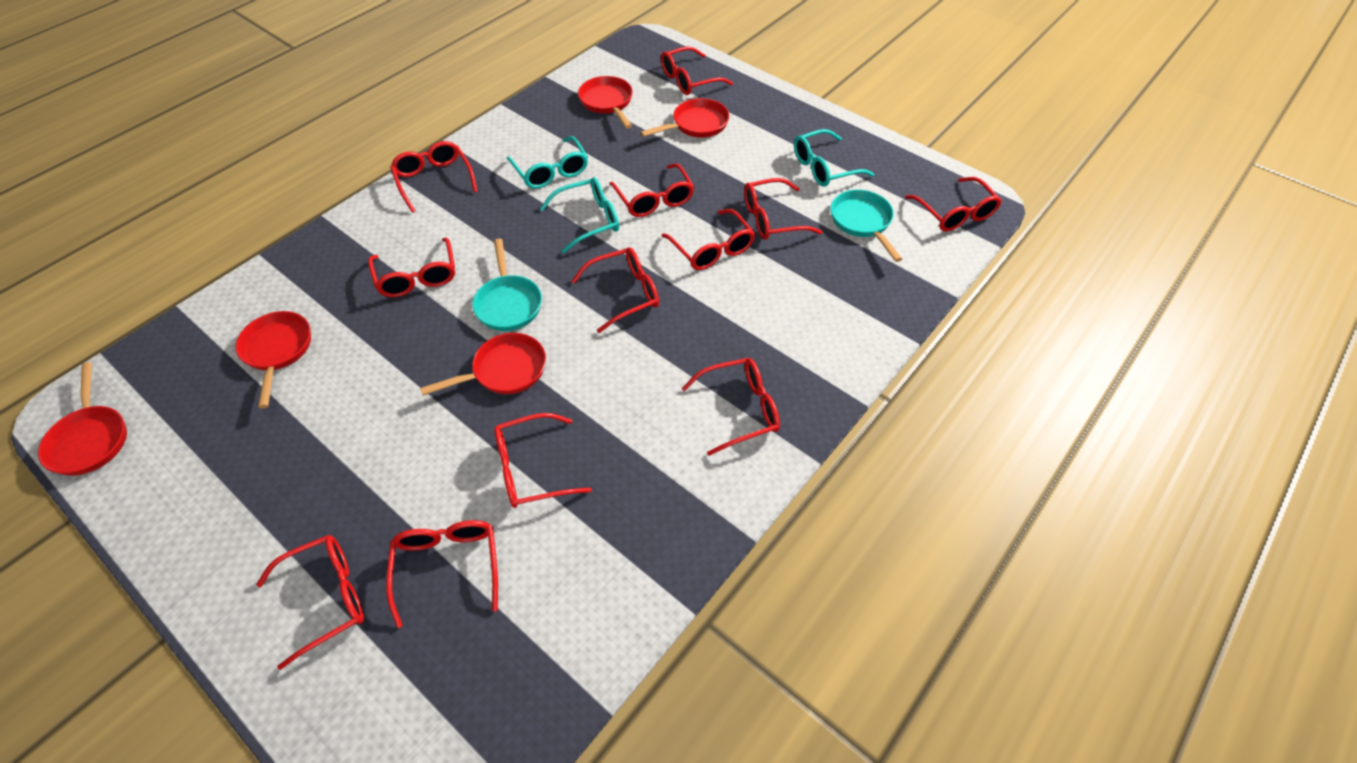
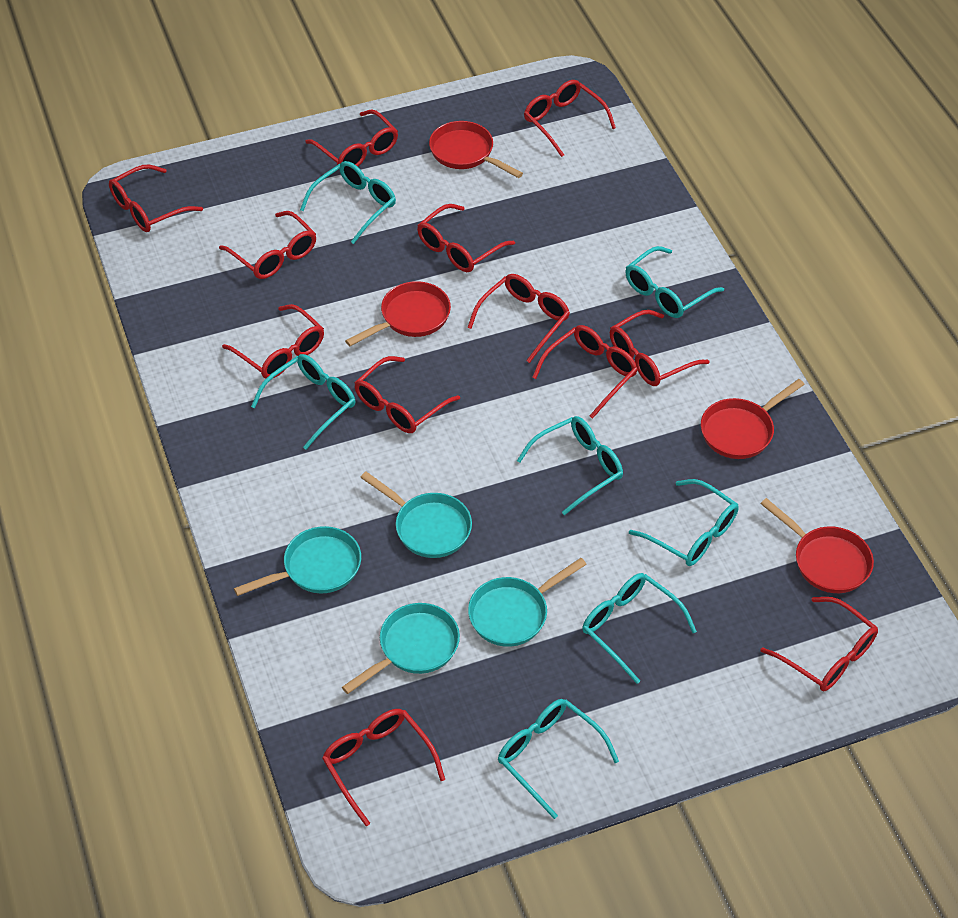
red pan: 5 -> 4
turquoise glasses: 3 -> 7
turquoise pan: 2 -> 4

